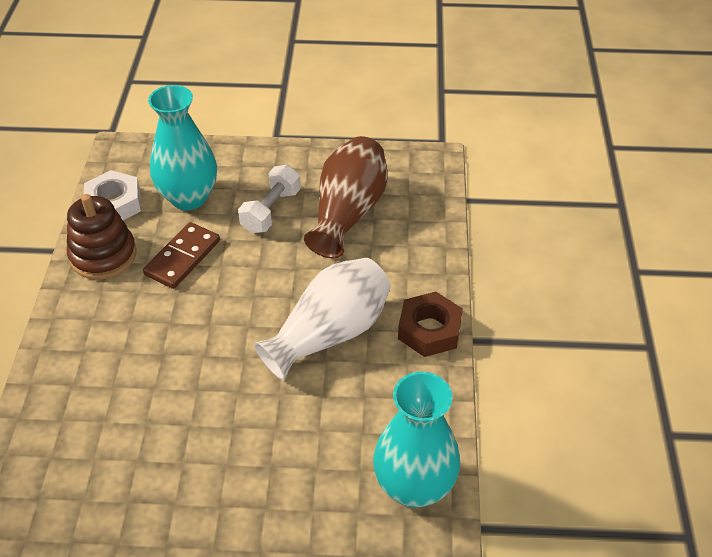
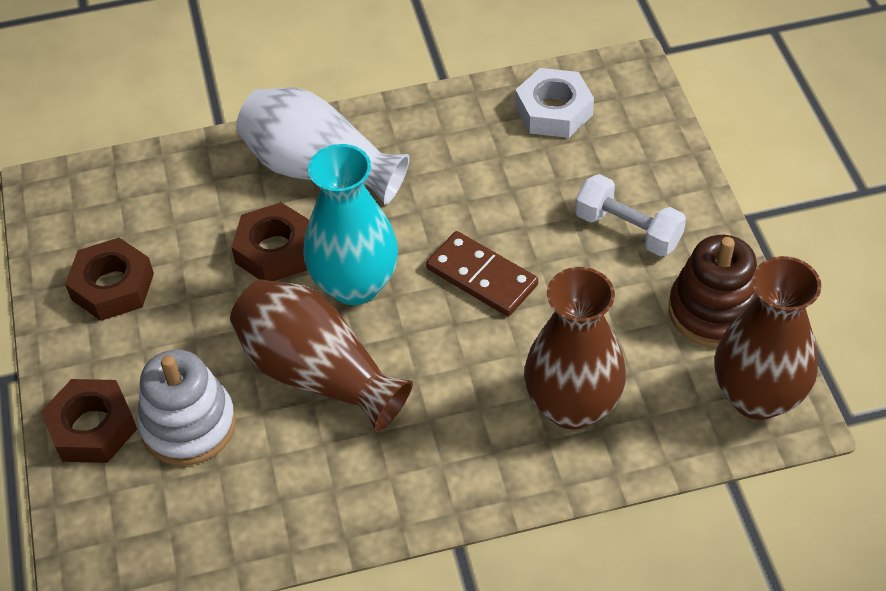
brown nut: 1 -> 3
brown vase: 1 -> 3
turquoise vase: 2 -> 1
white stacking toy: 0 -> 1

